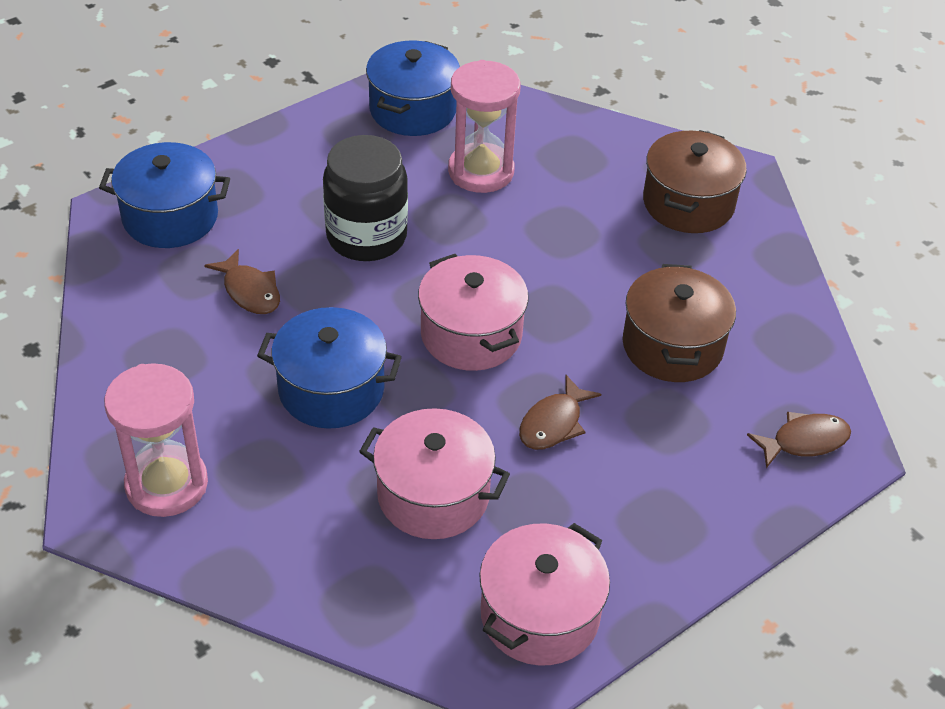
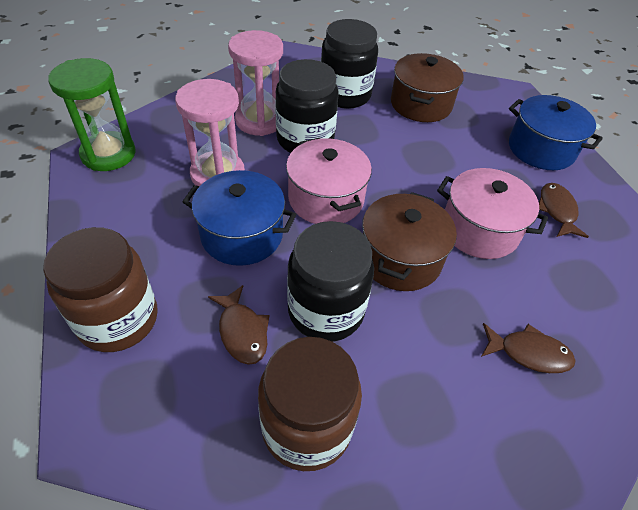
black jar: 1 -> 3
blue pot: 3 -> 2
brown jar: 0 -> 2
green hourglass: 0 -> 1
pink pot: 3 -> 2

